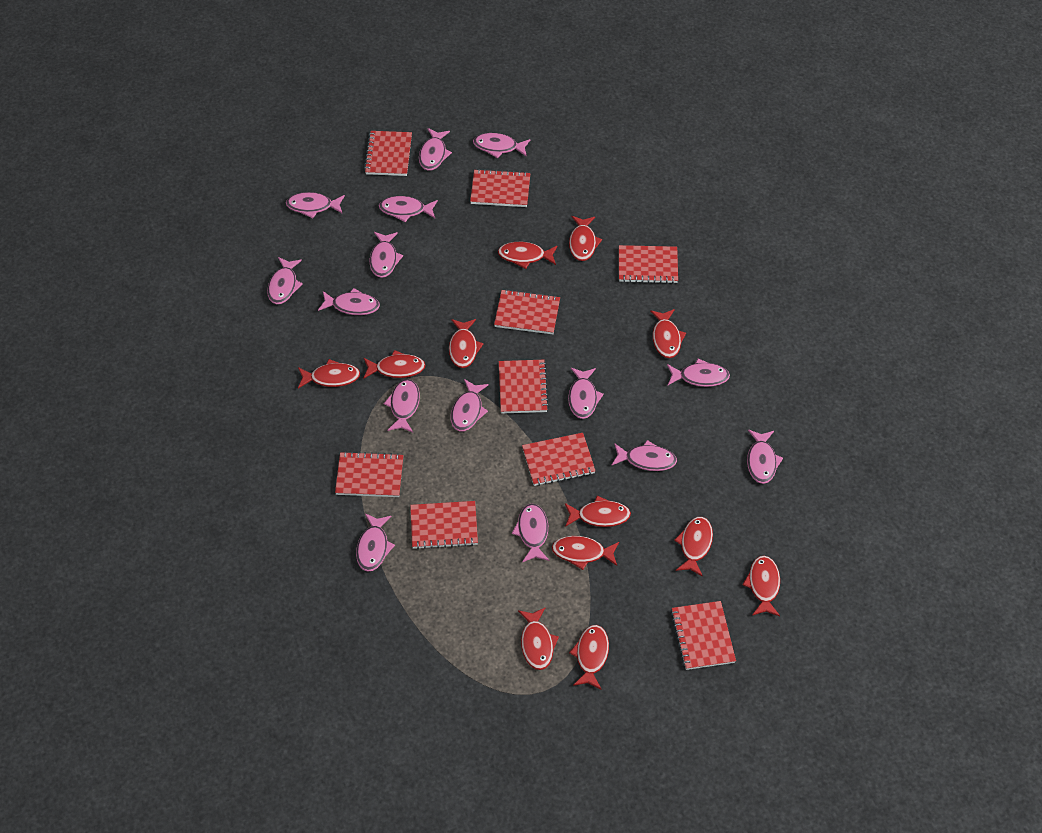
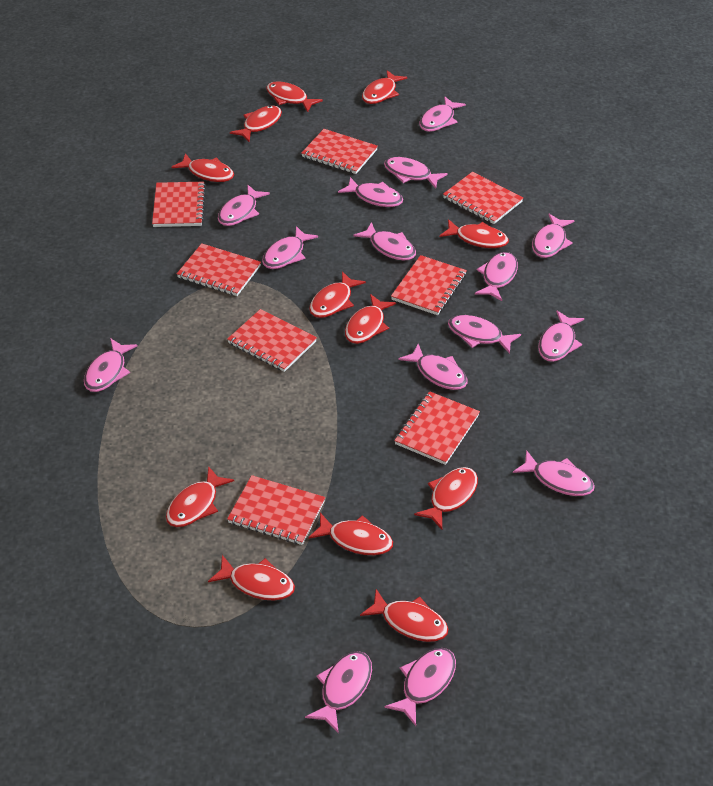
red notebook: 9 -> 8

